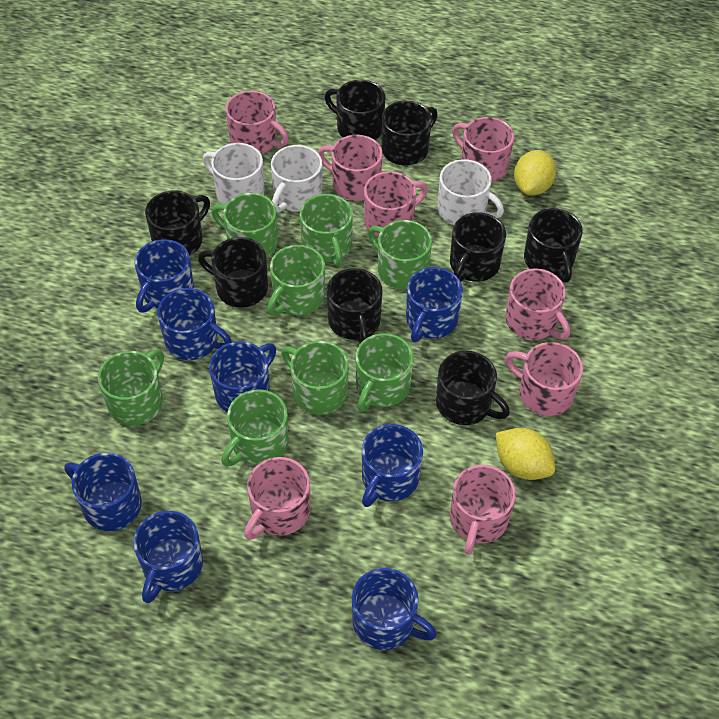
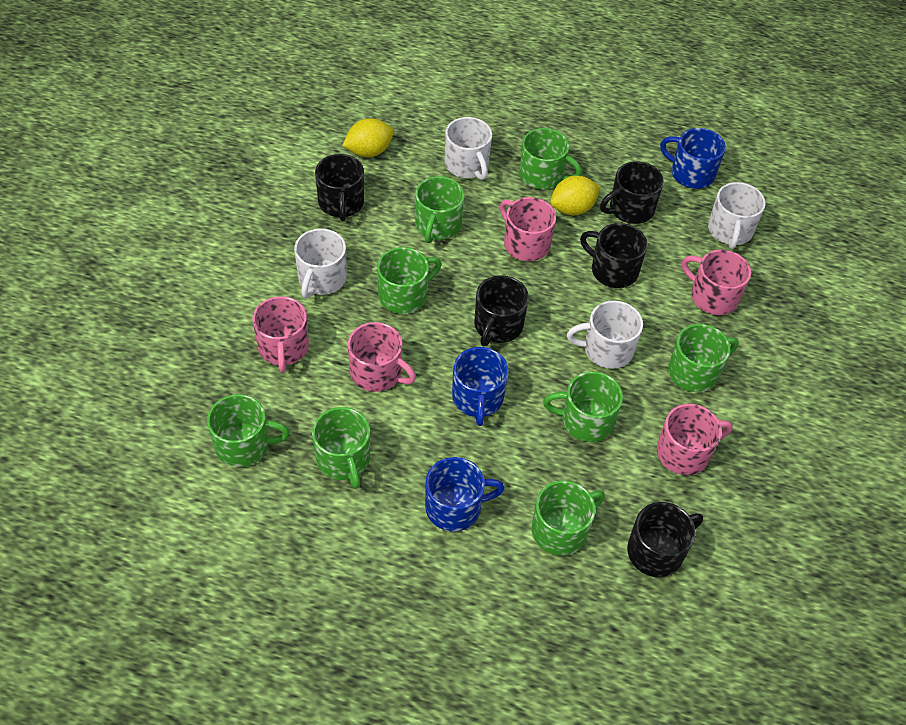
black mug: 8 -> 5
blue mug: 8 -> 3
pink mug: 8 -> 5
white mug: 3 -> 4

